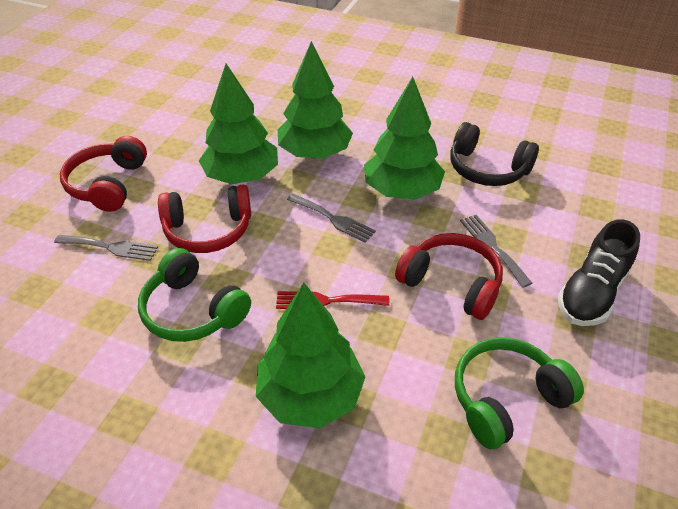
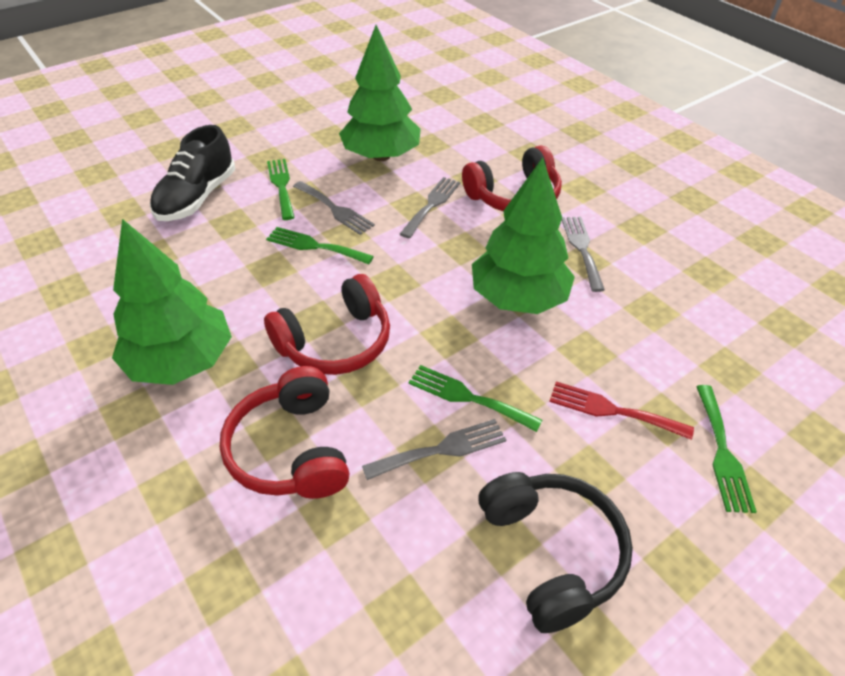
green fork: 0 -> 4
green headphones: 2 -> 0
green tree: 4 -> 3
grey fork: 3 -> 4

